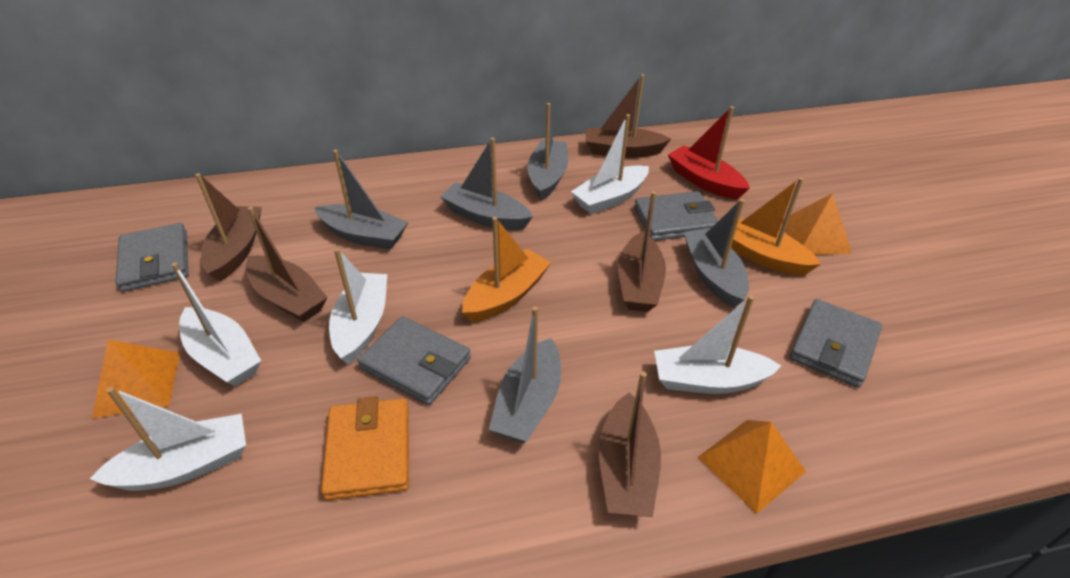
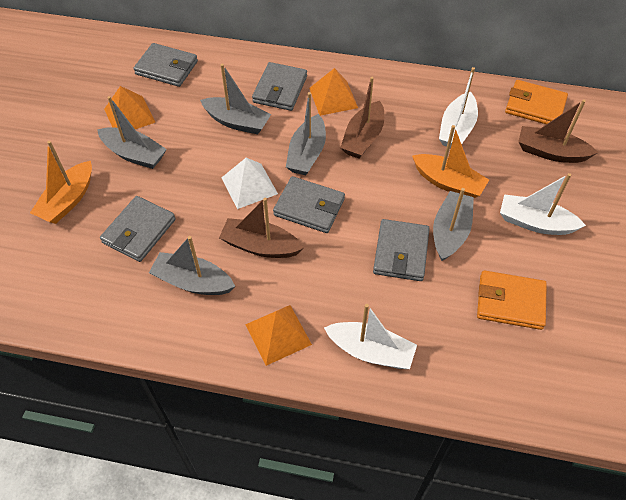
brown boat: 5 -> 3
grey wallet: 4 -> 5
orange wallet: 1 -> 2
red boat: 1 -> 0
white boat: 5 -> 3
white pyramid: 0 -> 1

